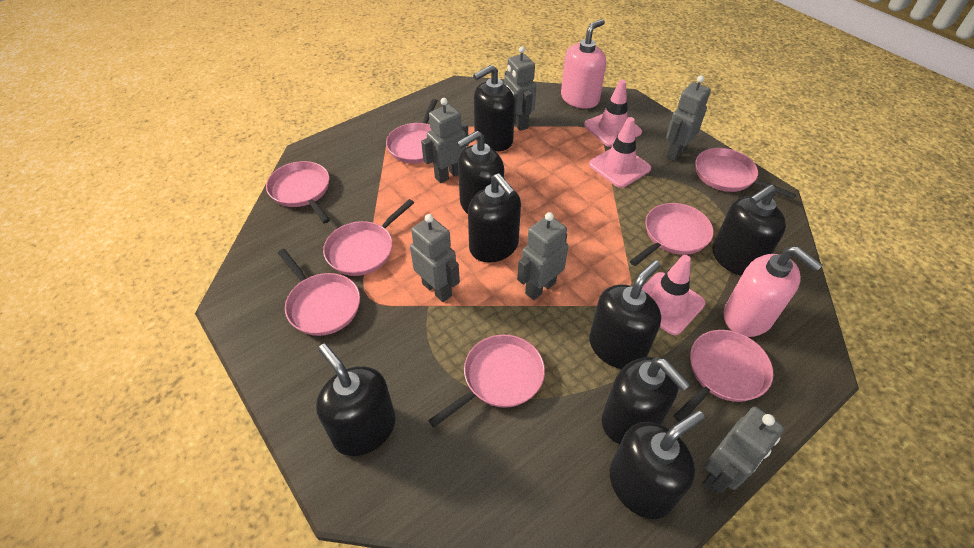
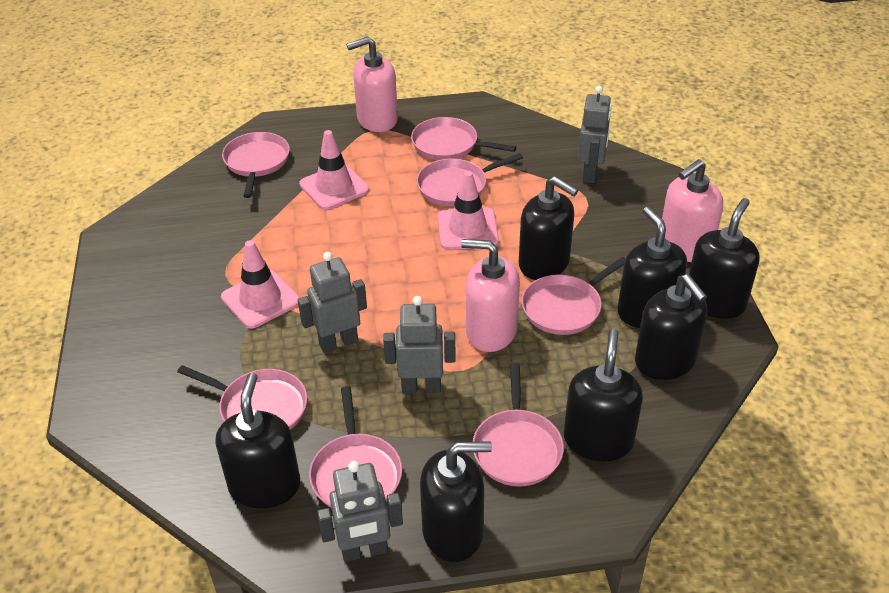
black soap dispenser: 8 -> 7
grey robot: 6 -> 4
pink pan: 8 -> 7
pink soap dispenser: 2 -> 3

